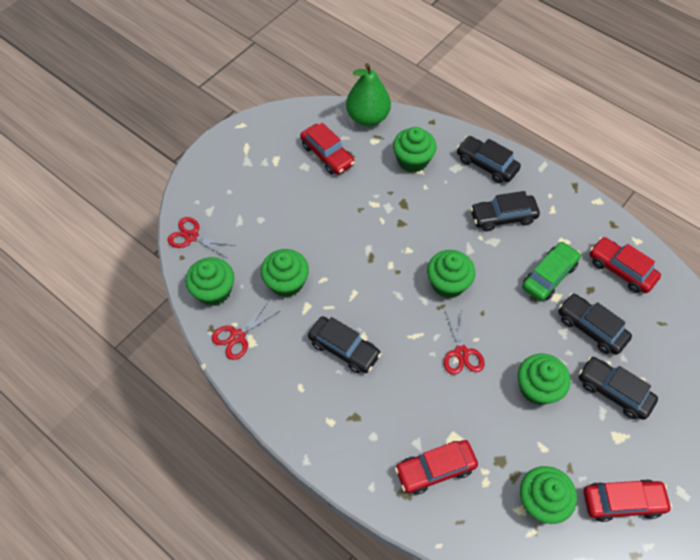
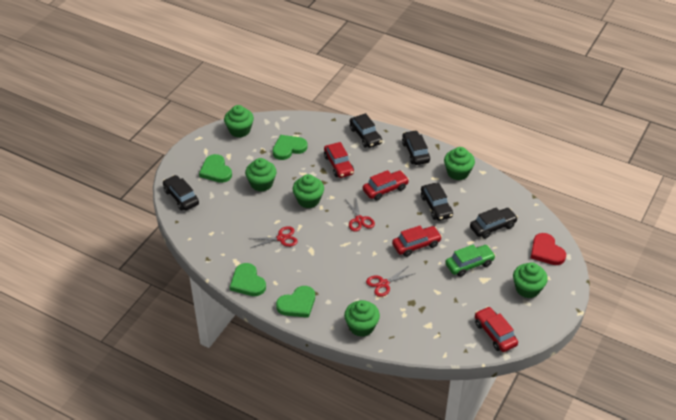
green heart: 0 -> 4
green pear: 1 -> 0
red heart: 0 -> 1

